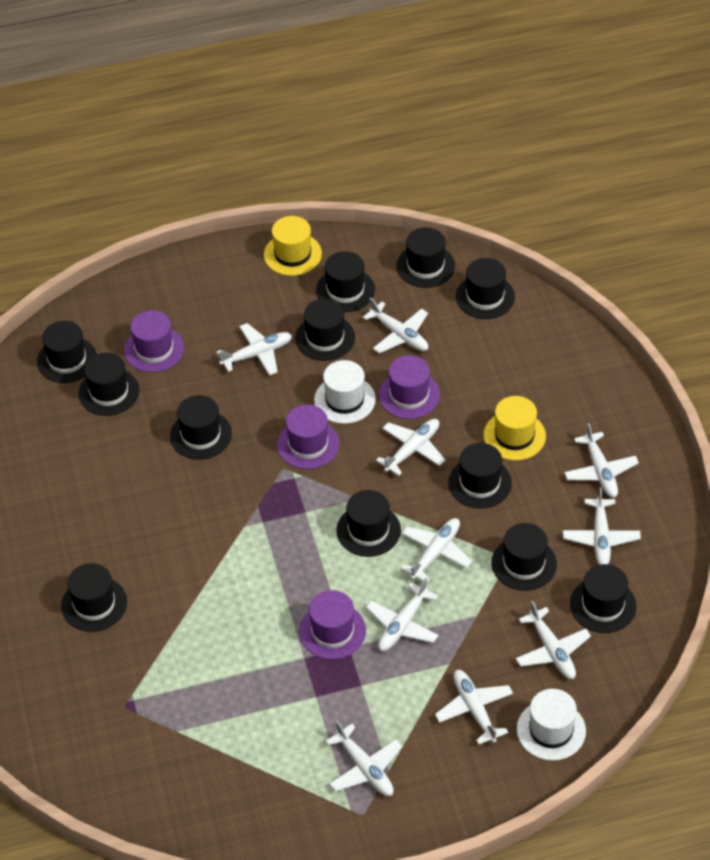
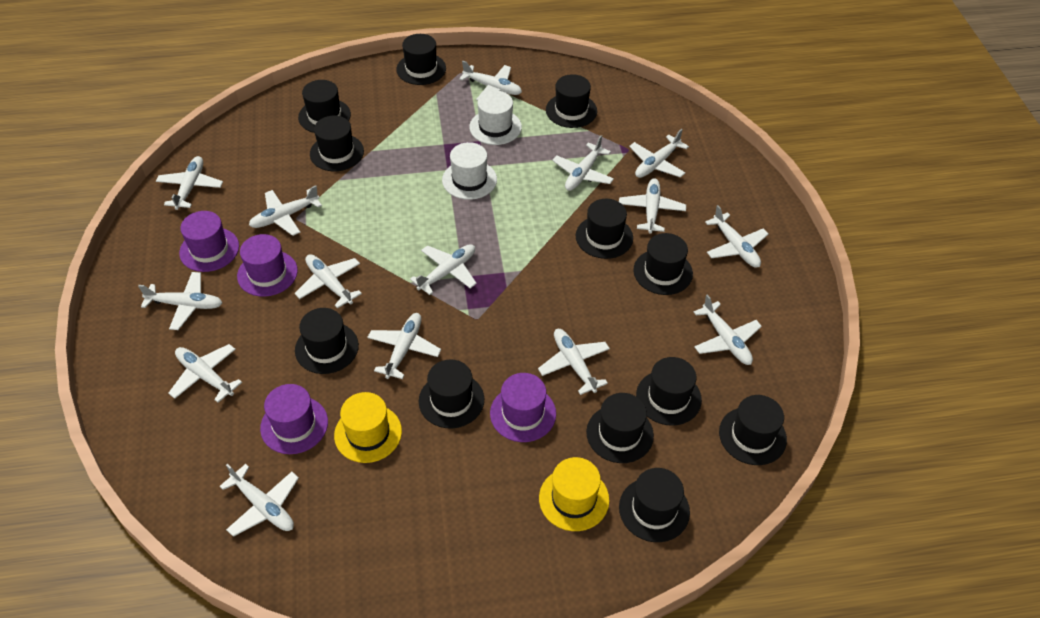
white plane: 10 -> 15

